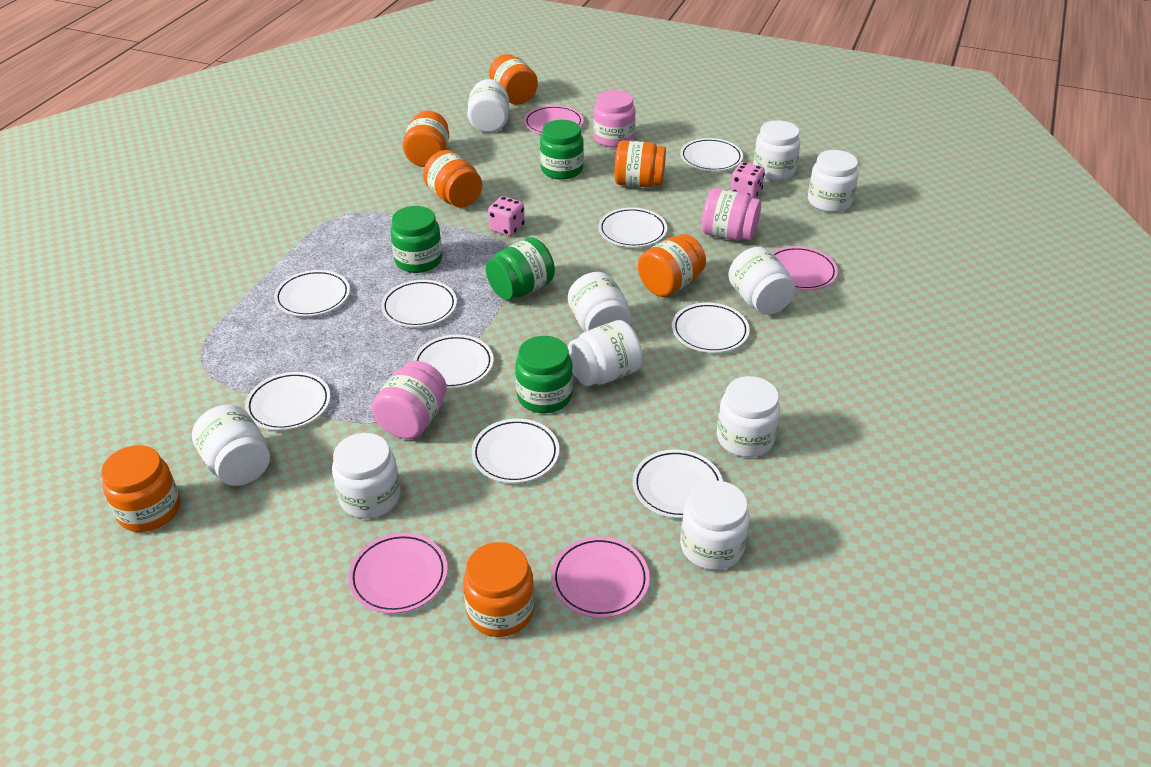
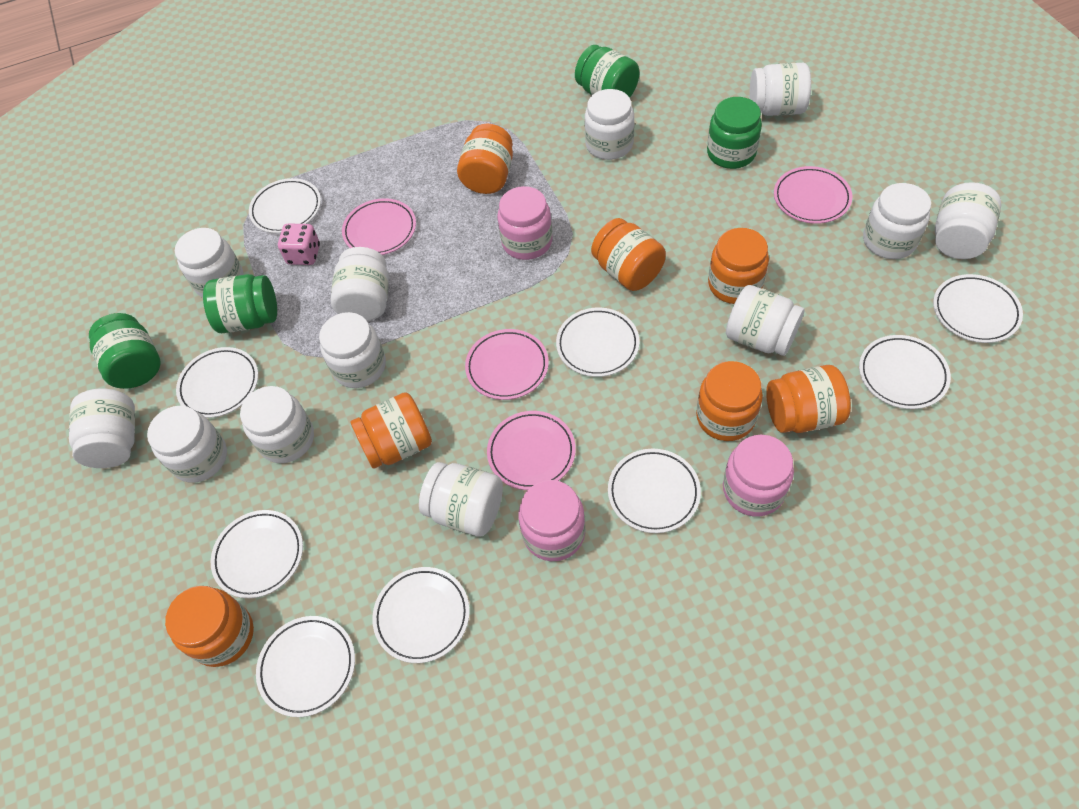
pink dice: 2 -> 1
white jar: 10 -> 12

